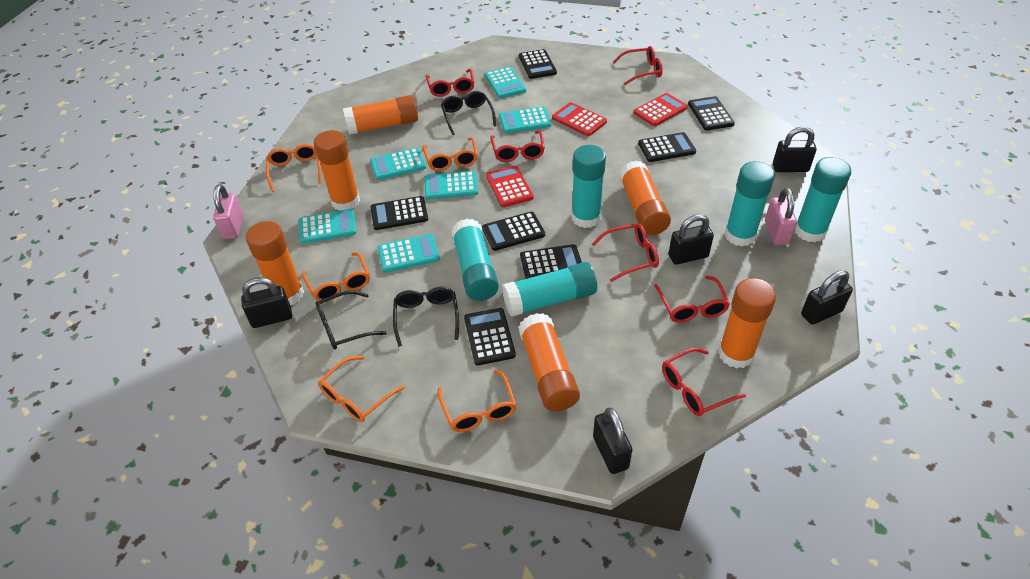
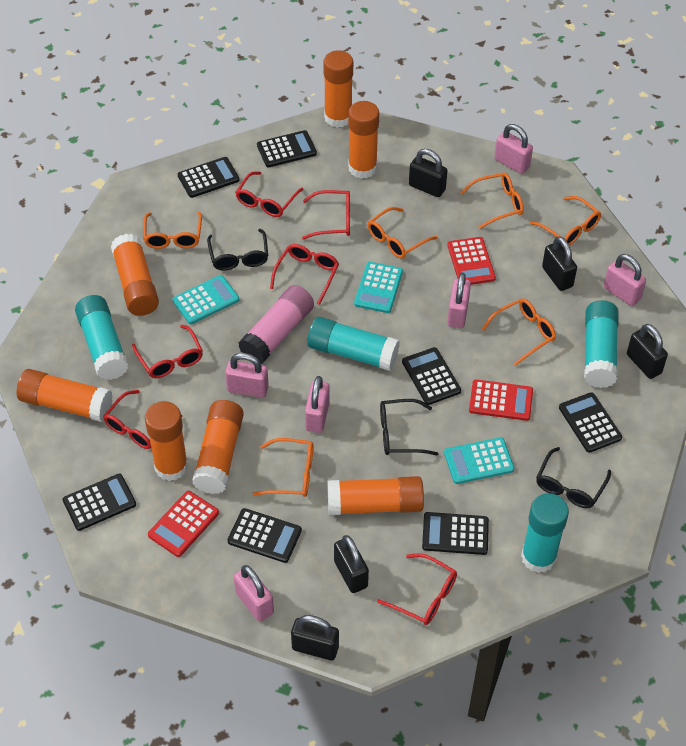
orange glasses: 5 -> 6
orange glue stick: 6 -> 7
pink glue stick: 0 -> 1
pink padlock: 2 -> 6
turquoise calculator: 6 -> 3
turquoise glue stick: 5 -> 4

